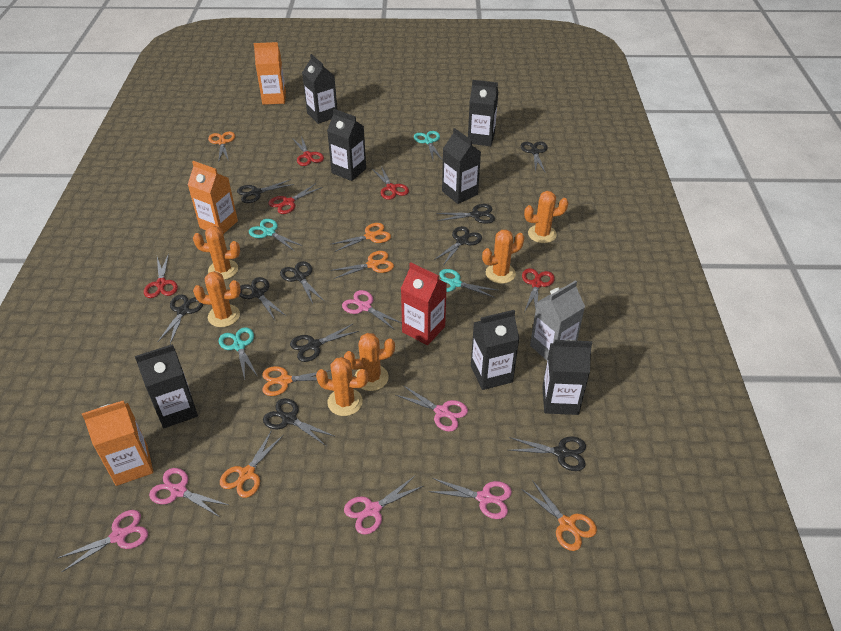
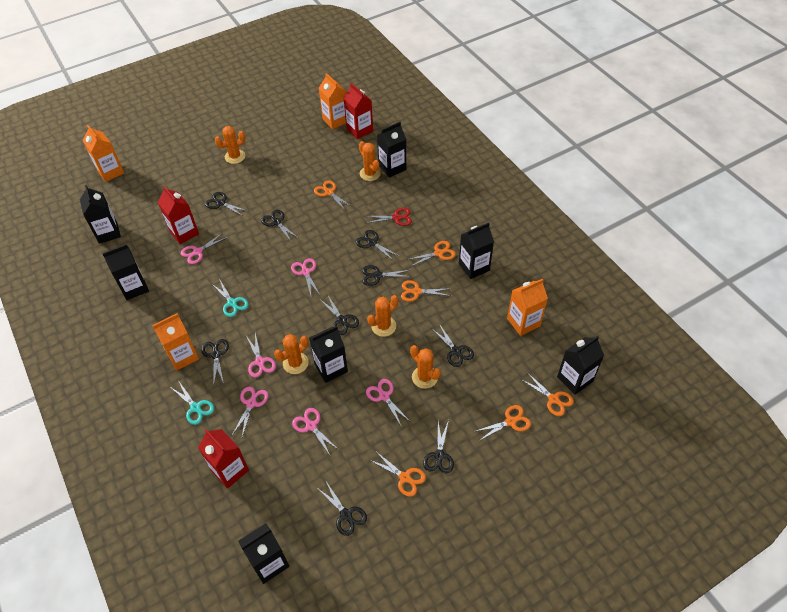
black scissors: 10 -> 9
grey carton: 1 -> 0
orange cactus: 6 -> 5
orange carton: 3 -> 4
red carton: 1 -> 3
red scissors: 5 -> 1
turquoise scissors: 4 -> 2

